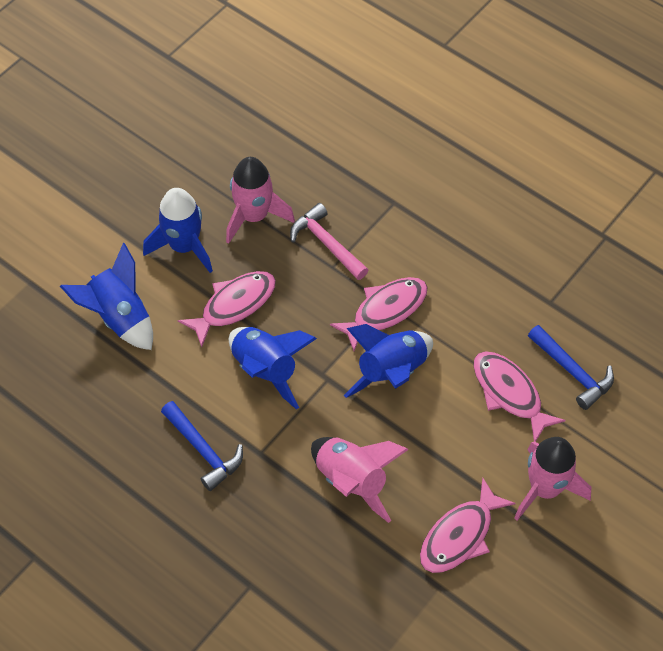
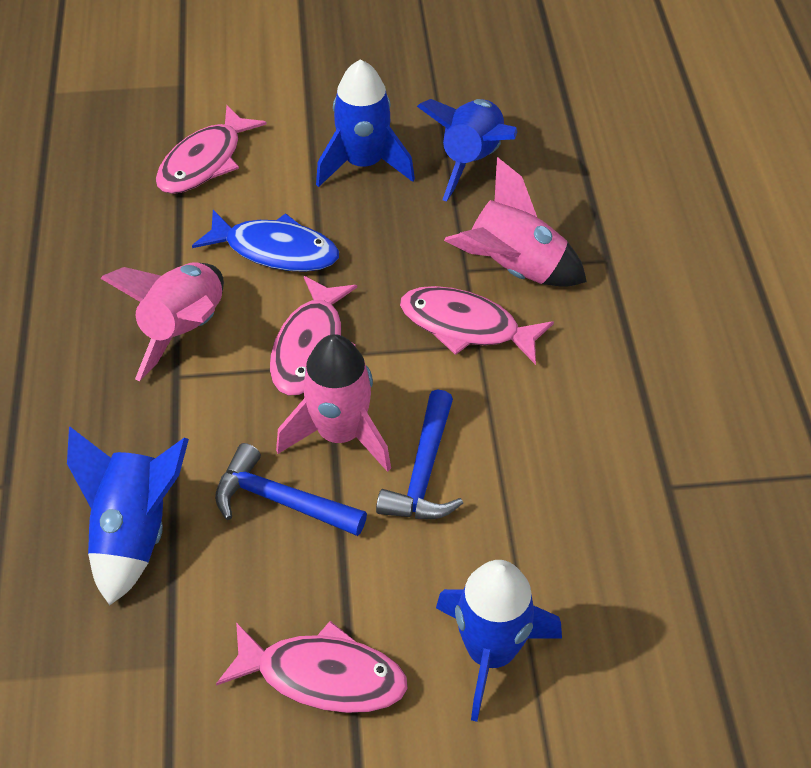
blue fish: 0 -> 1
pink hammer: 1 -> 0

